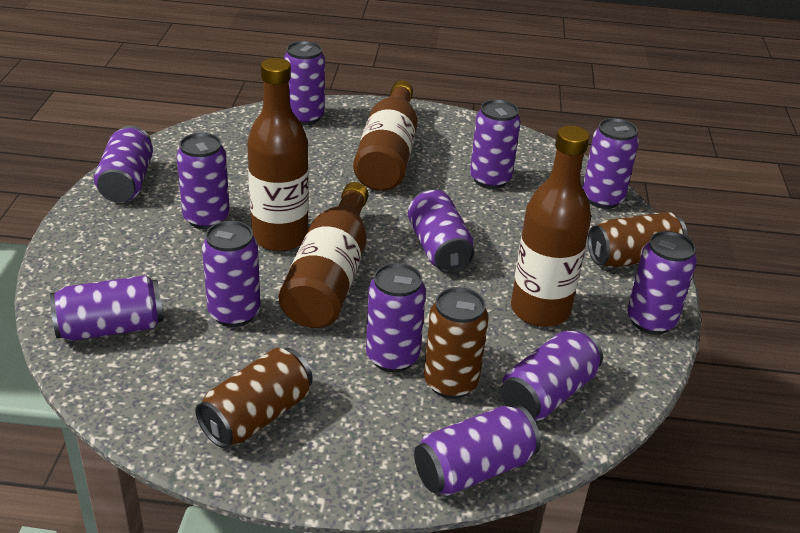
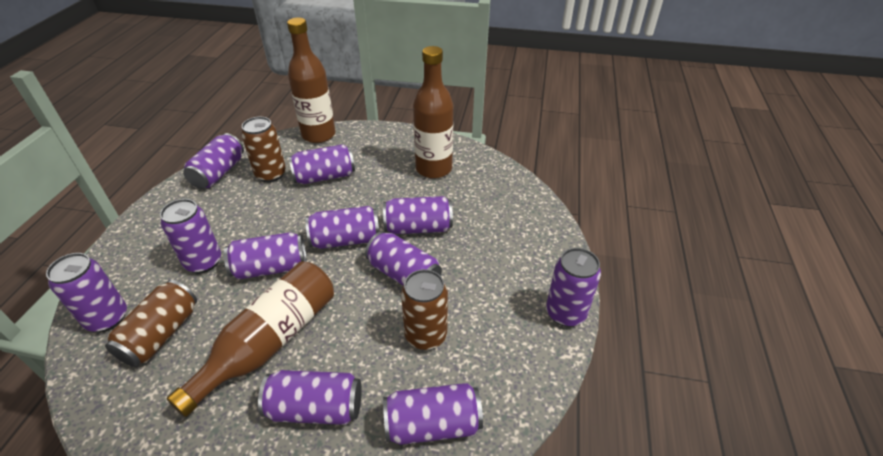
brown bottle: 4 -> 3
purple can: 12 -> 11

